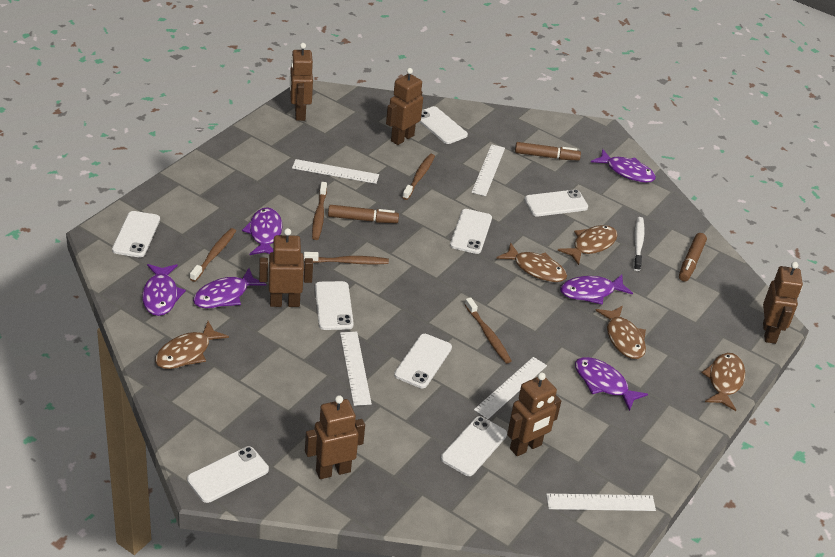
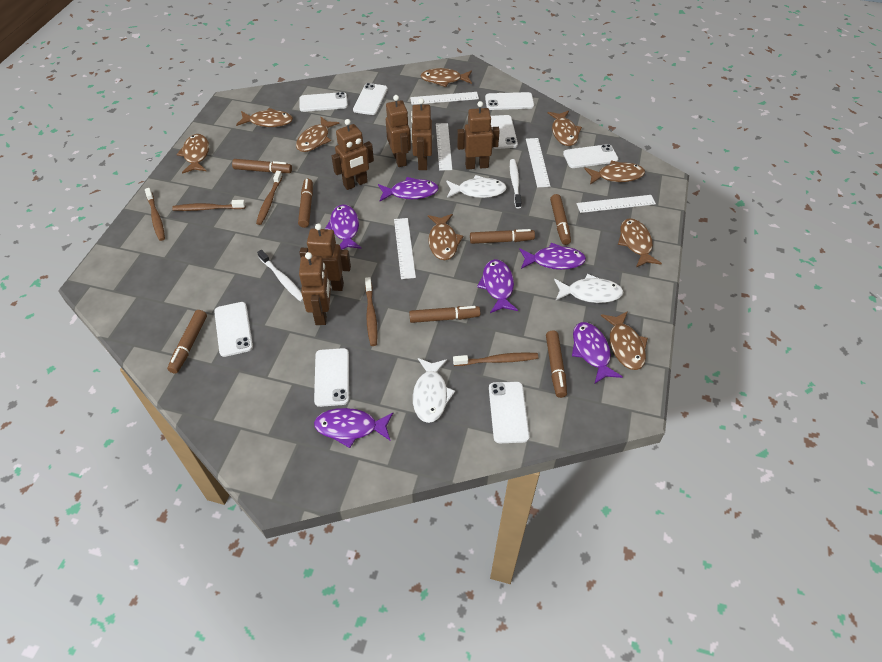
brown fish: 5 -> 9
brown marker: 3 -> 7
white fish: 0 -> 3
white toothbrush: 1 -> 2

